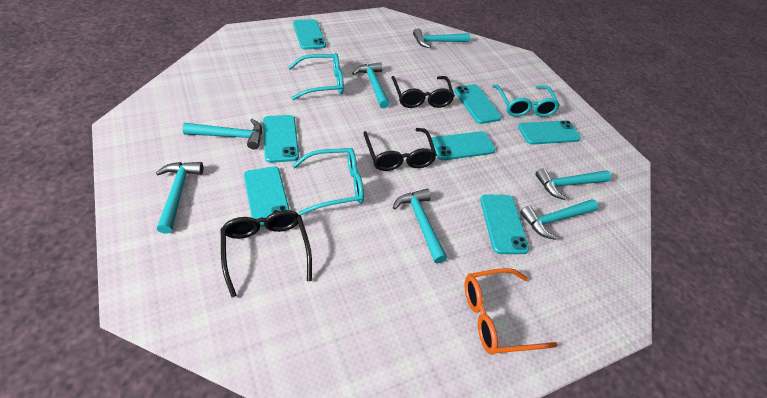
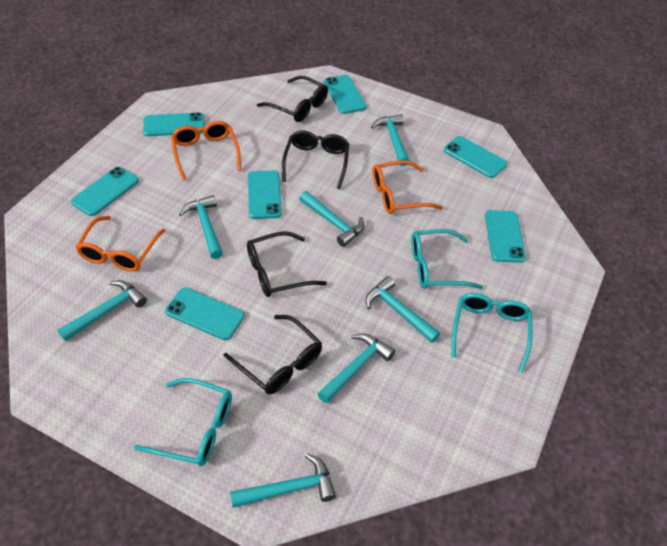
black glasses: 3 -> 4
orange glasses: 1 -> 3

